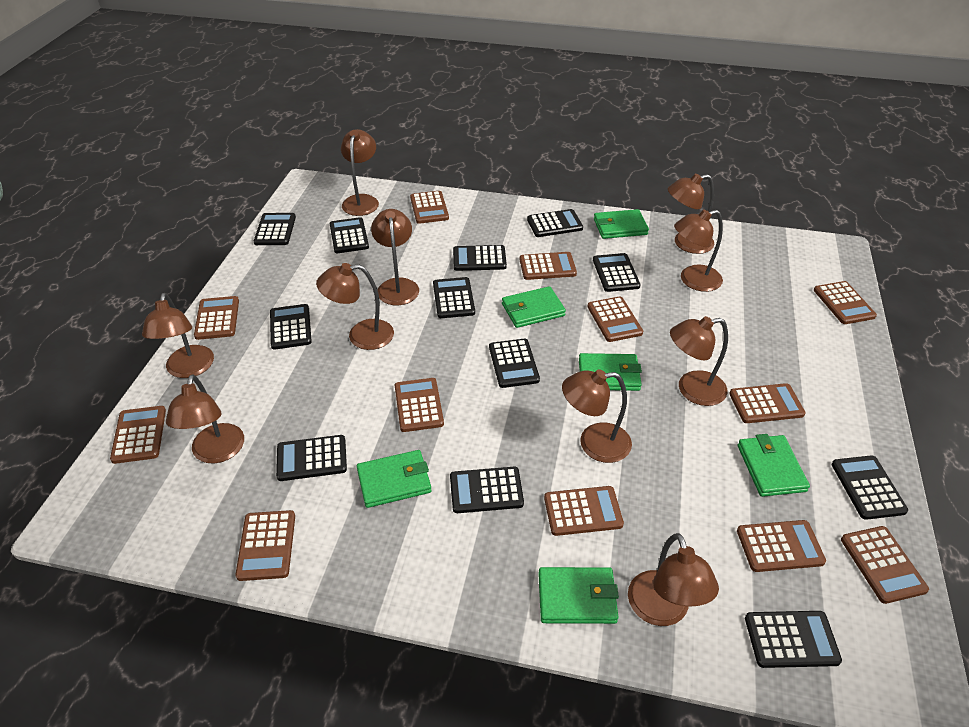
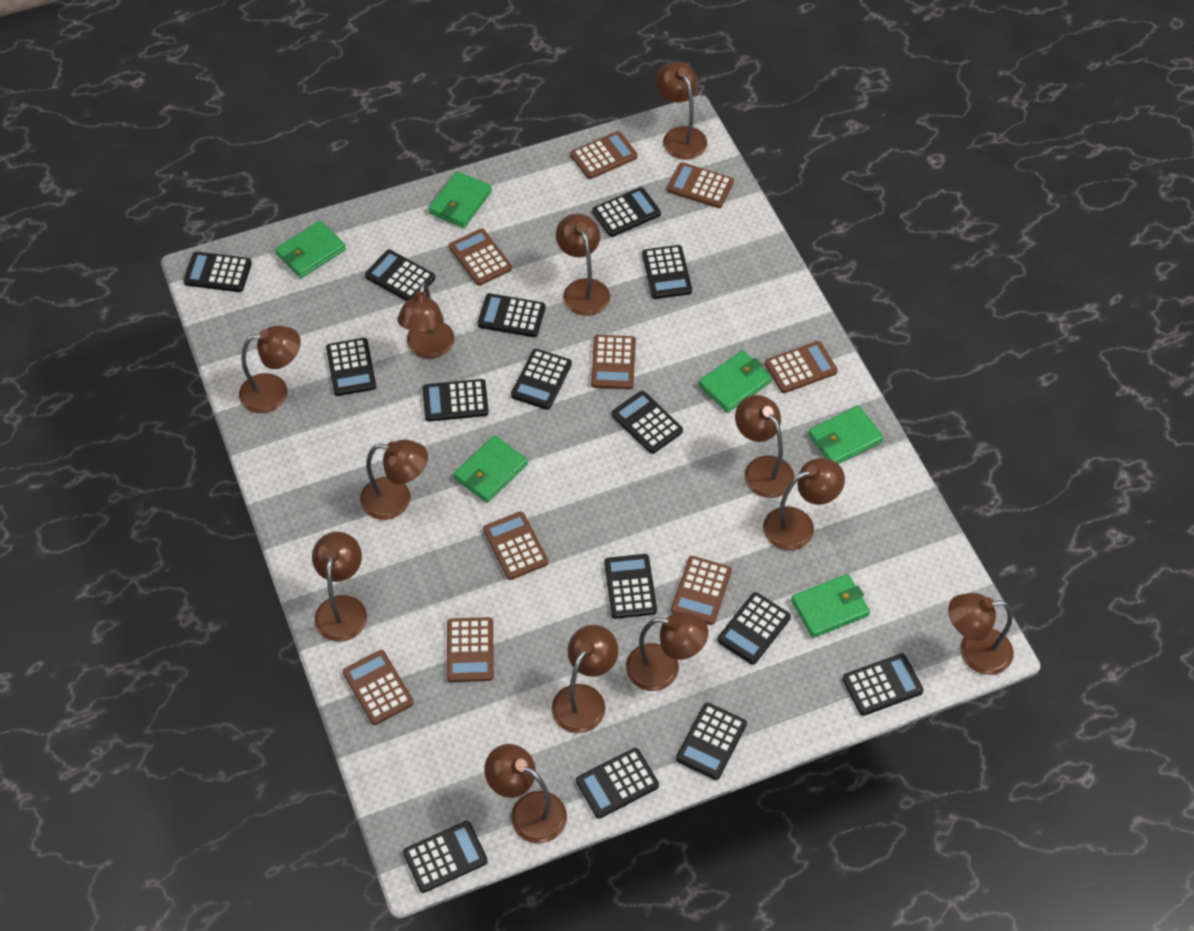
black calculator: 12 -> 15
brown calculator: 12 -> 9
brown lamp: 10 -> 12

